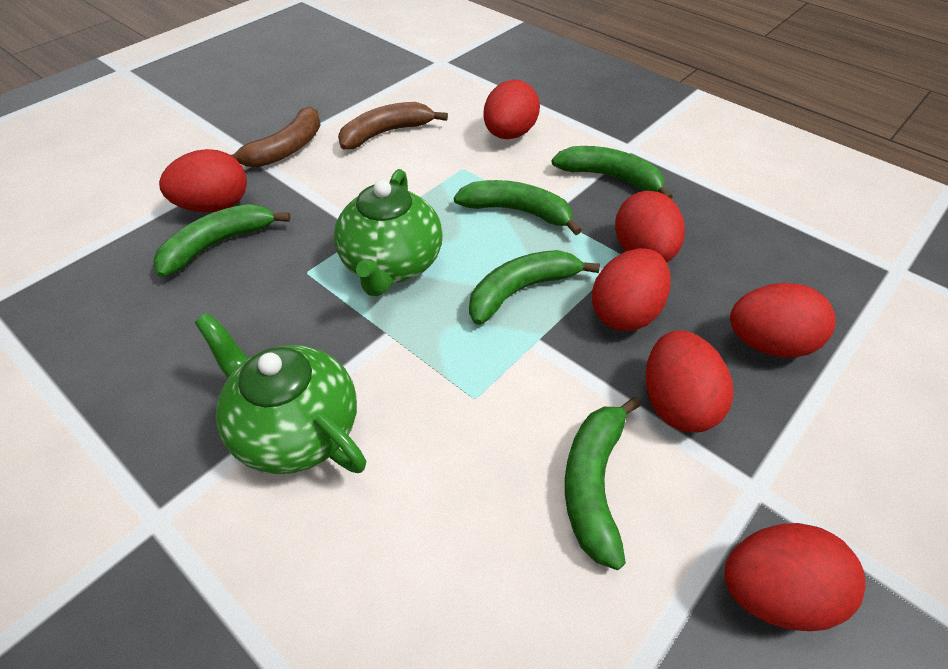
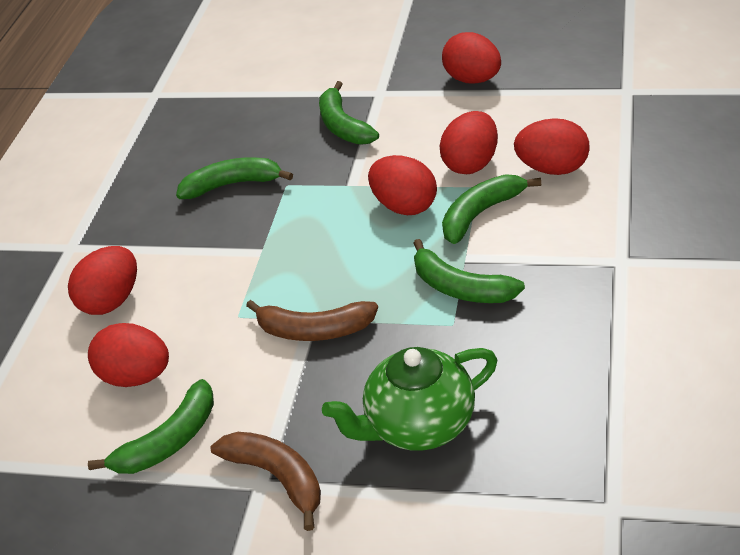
green teapot: 2 -> 1
red egg: 7 -> 6

